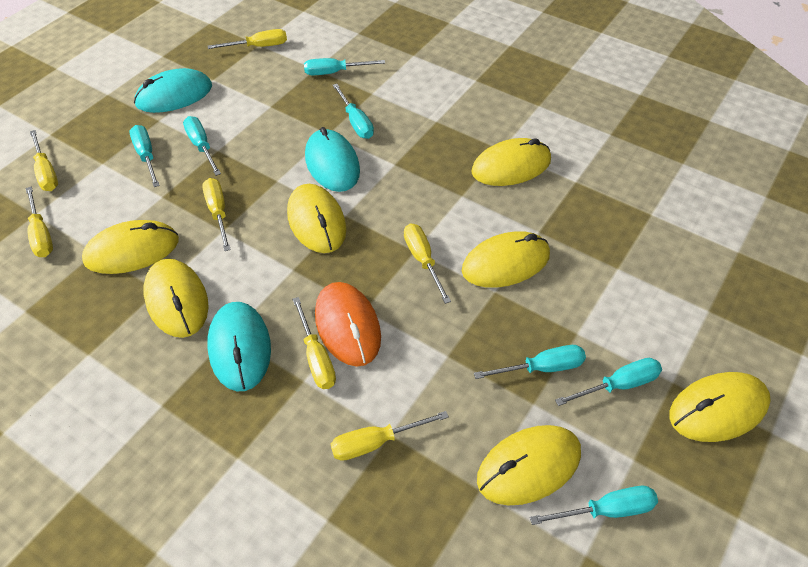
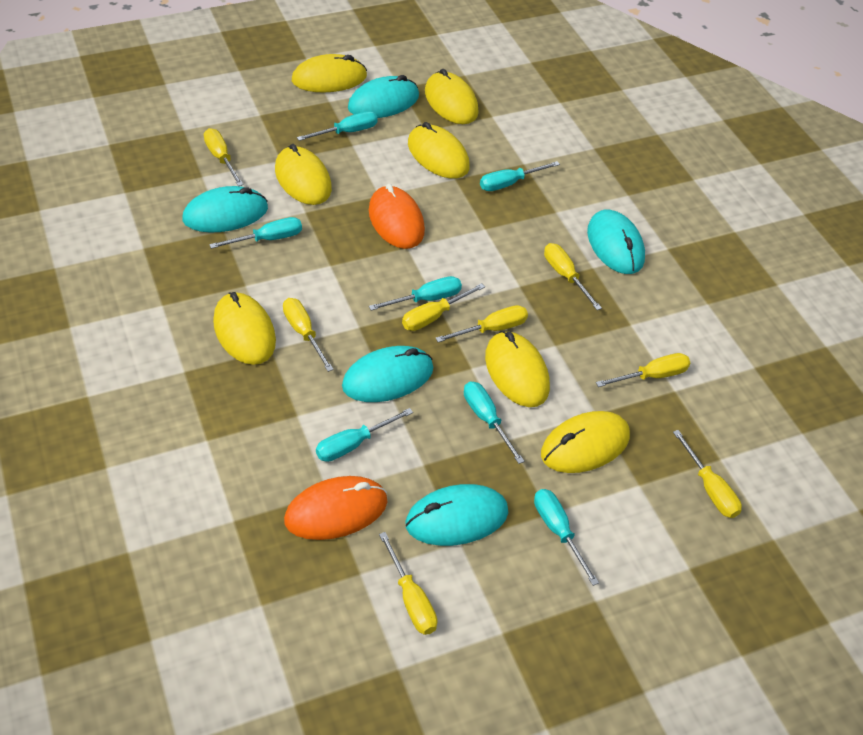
orange mouse: 1 -> 2
turquoise mouse: 3 -> 5
yellow screwdriver: 7 -> 8

